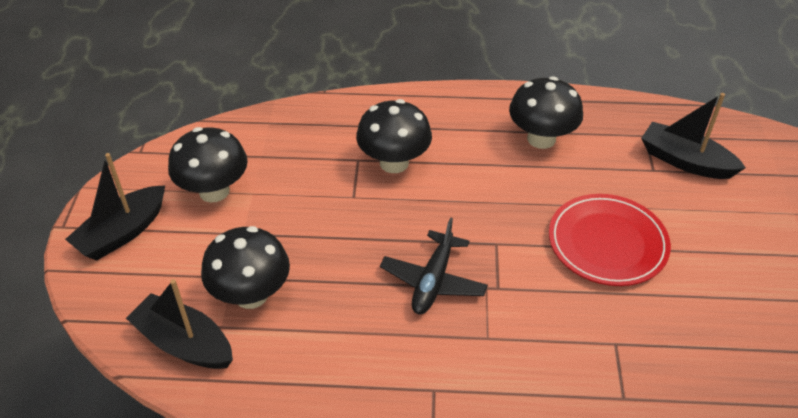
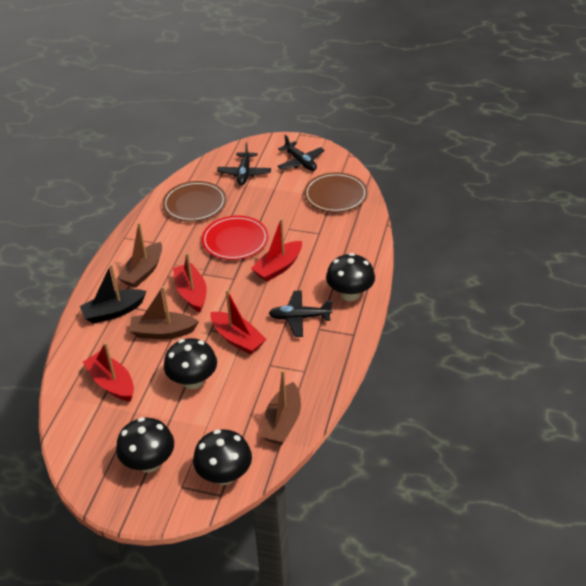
black boat: 3 -> 1
black plane: 1 -> 3
brown boat: 0 -> 3
brown plate: 0 -> 2
red boat: 0 -> 4

